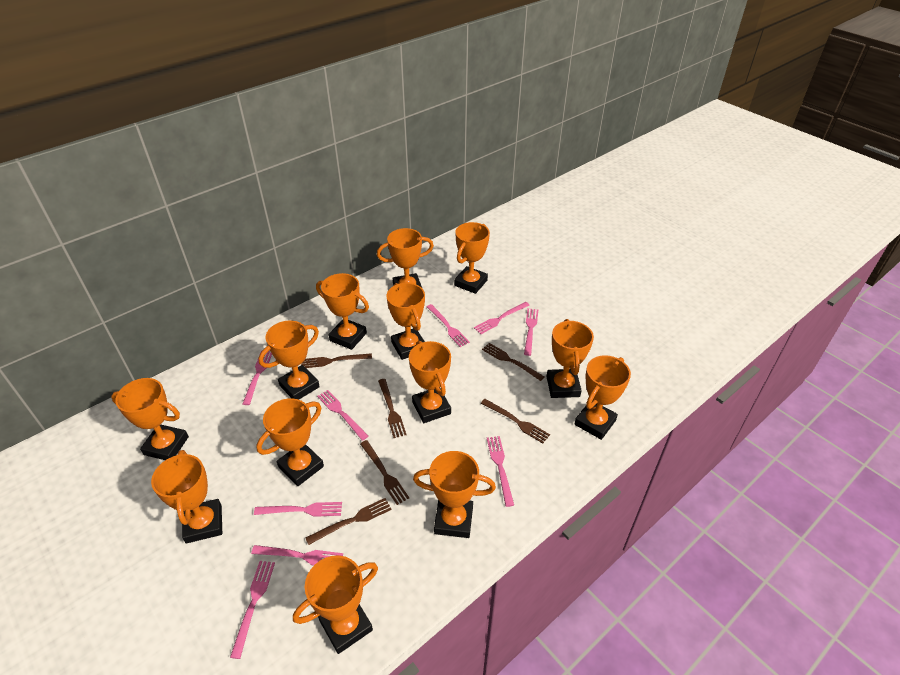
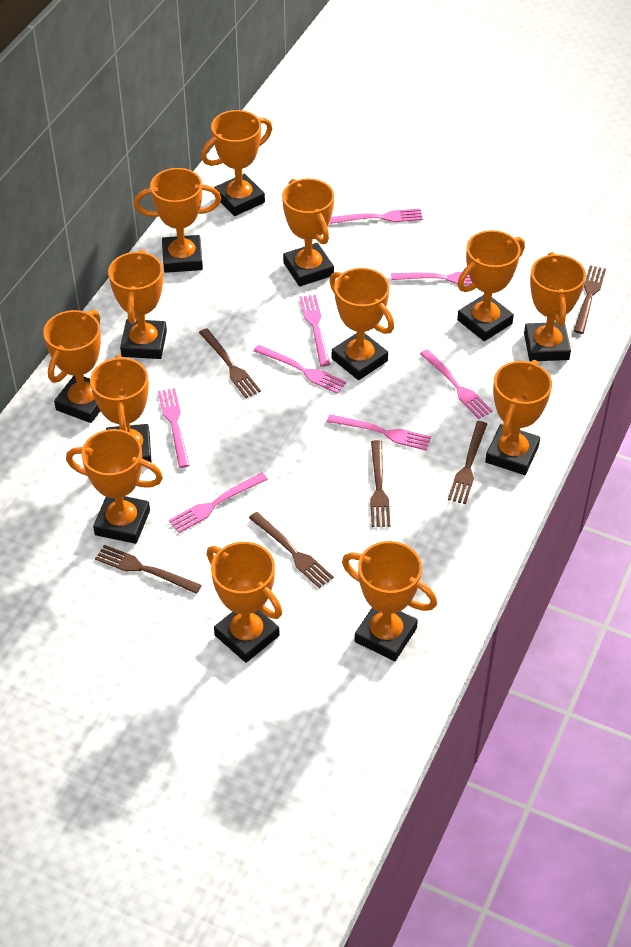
pink fork: 9 -> 8

